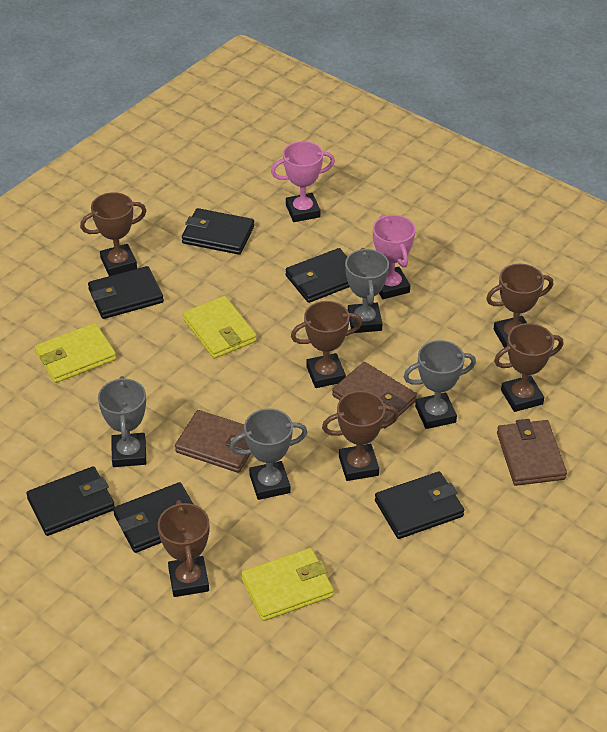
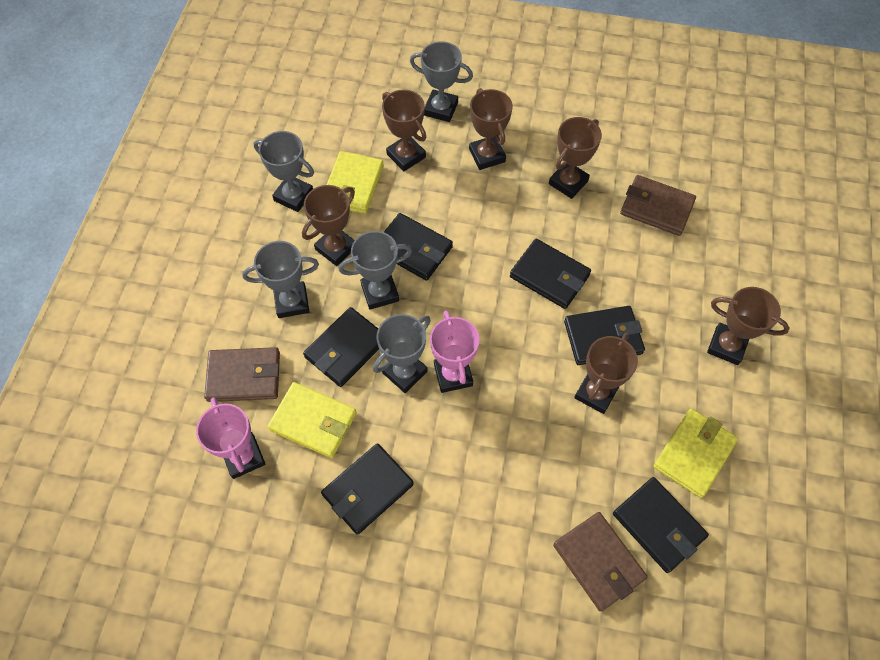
grey trophy: 4 -> 5

